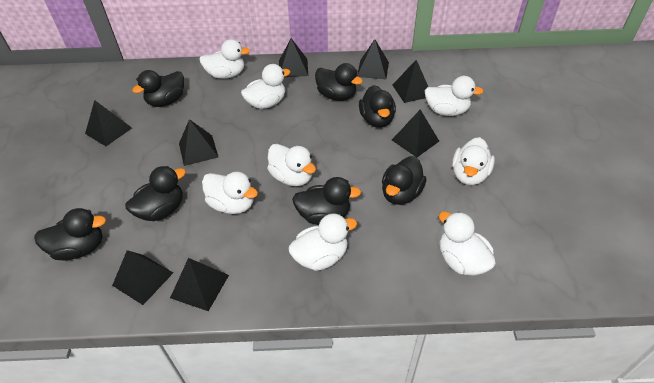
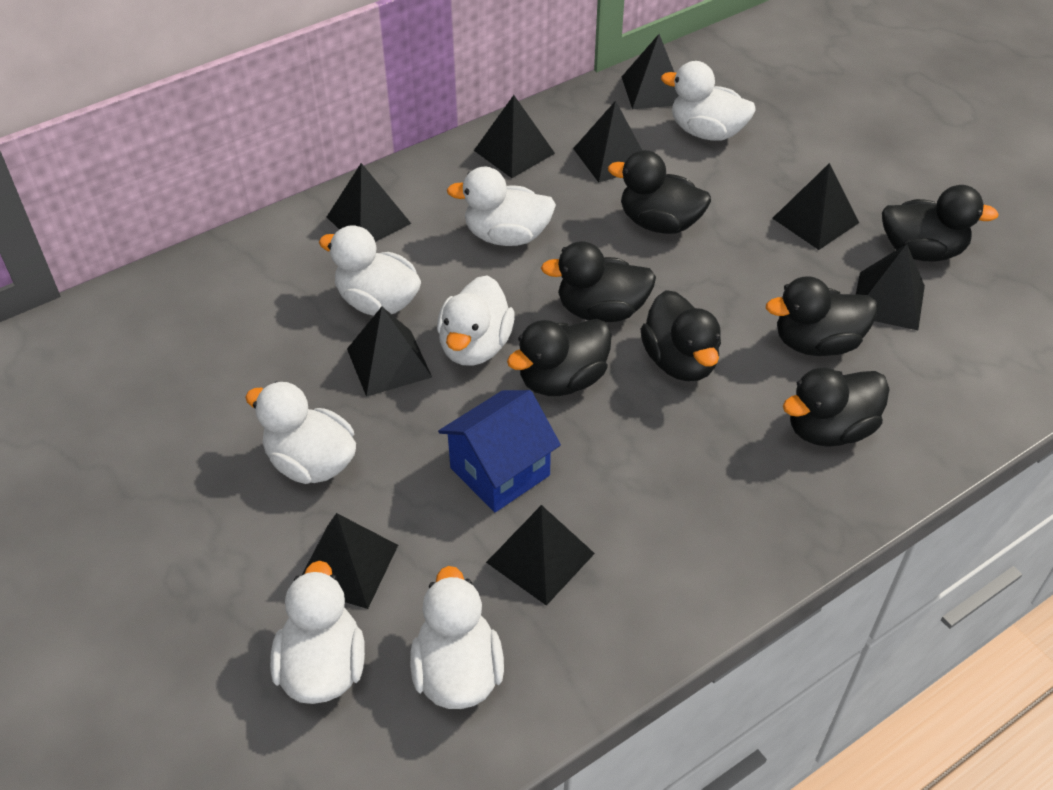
black pyramid: 8 -> 9
blue house: 0 -> 1
white duck: 8 -> 7

